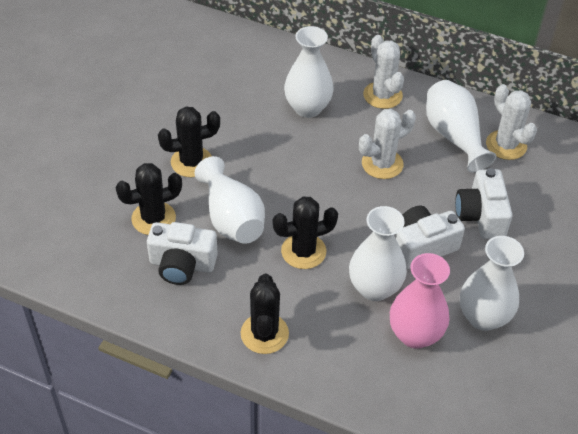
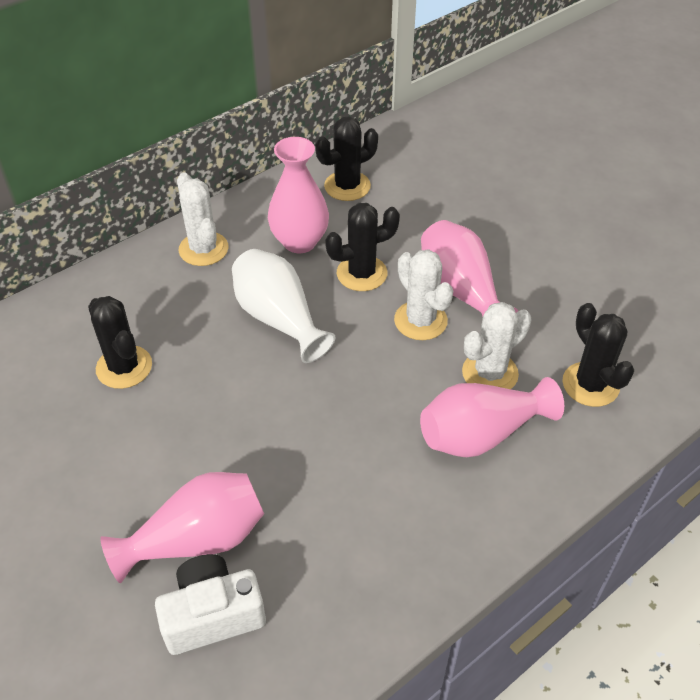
pink vase: 1 -> 4
white camera: 3 -> 1
white vase: 5 -> 1

